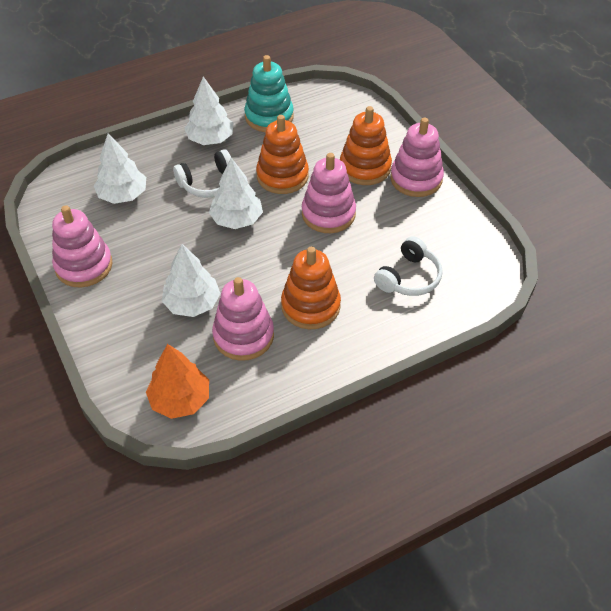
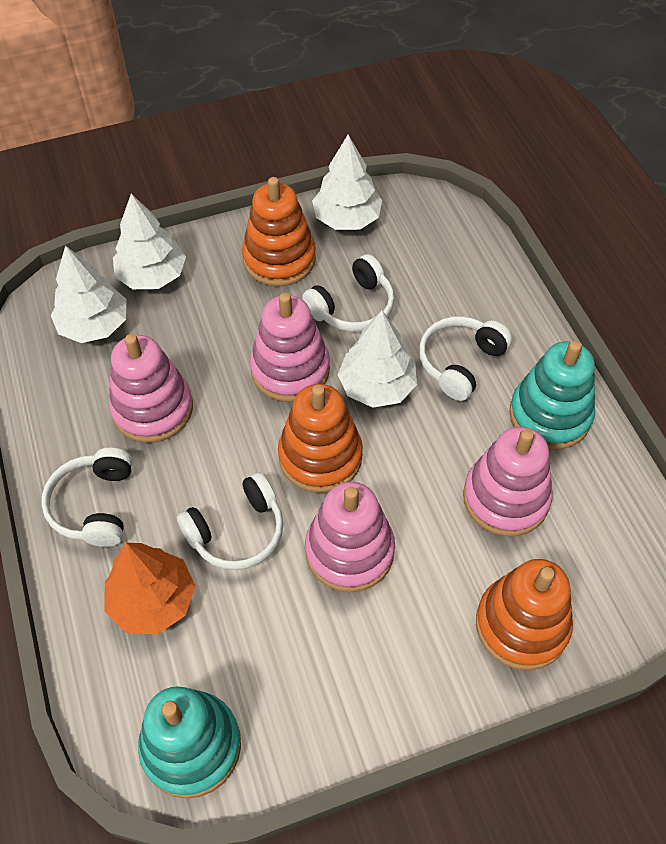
turquoise stacking toy: 1 -> 2
white headphones: 2 -> 4

